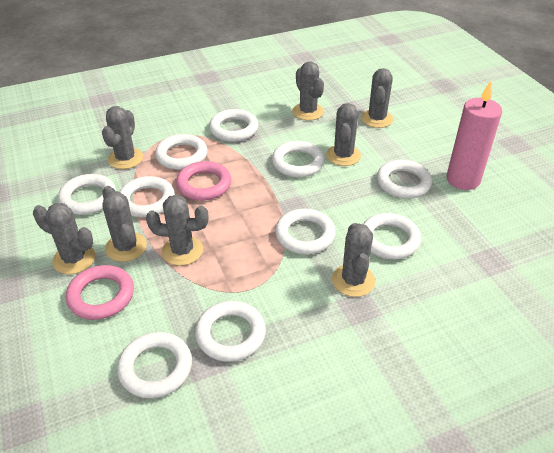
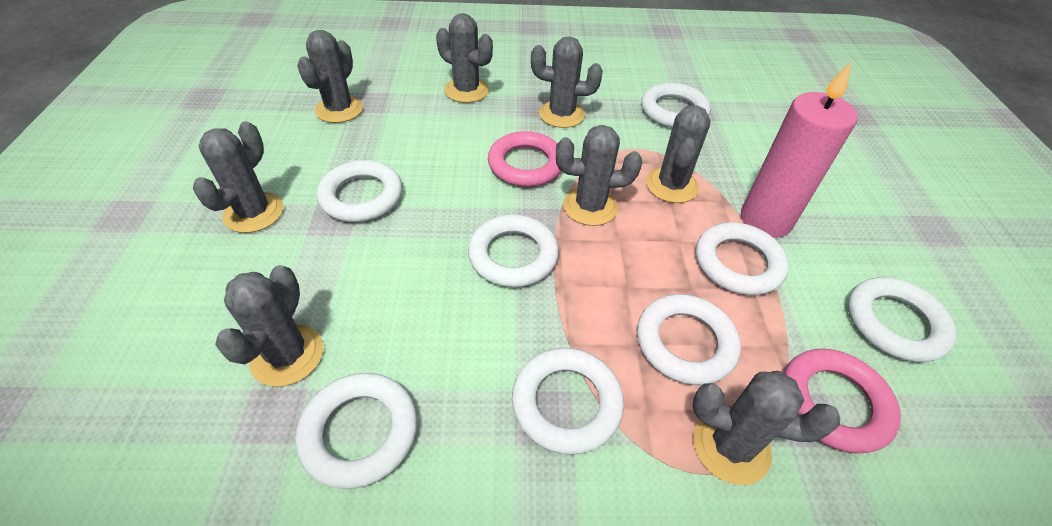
white ring: 10 -> 8

